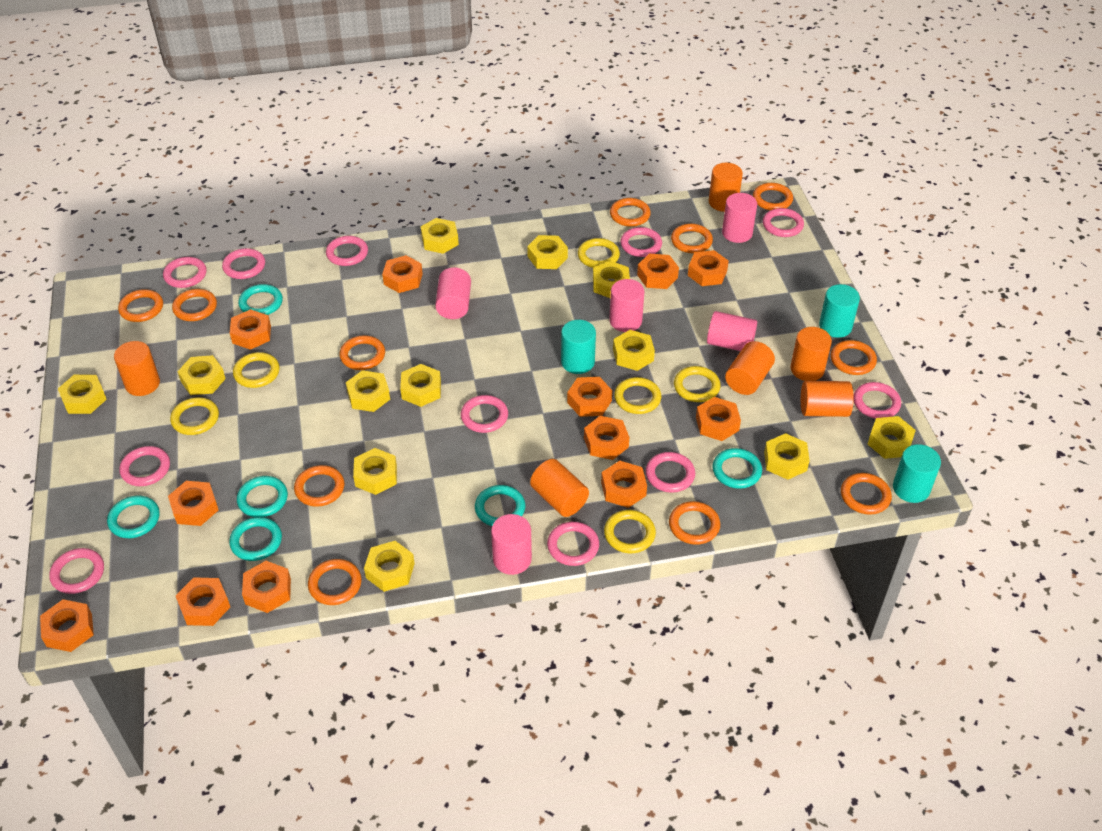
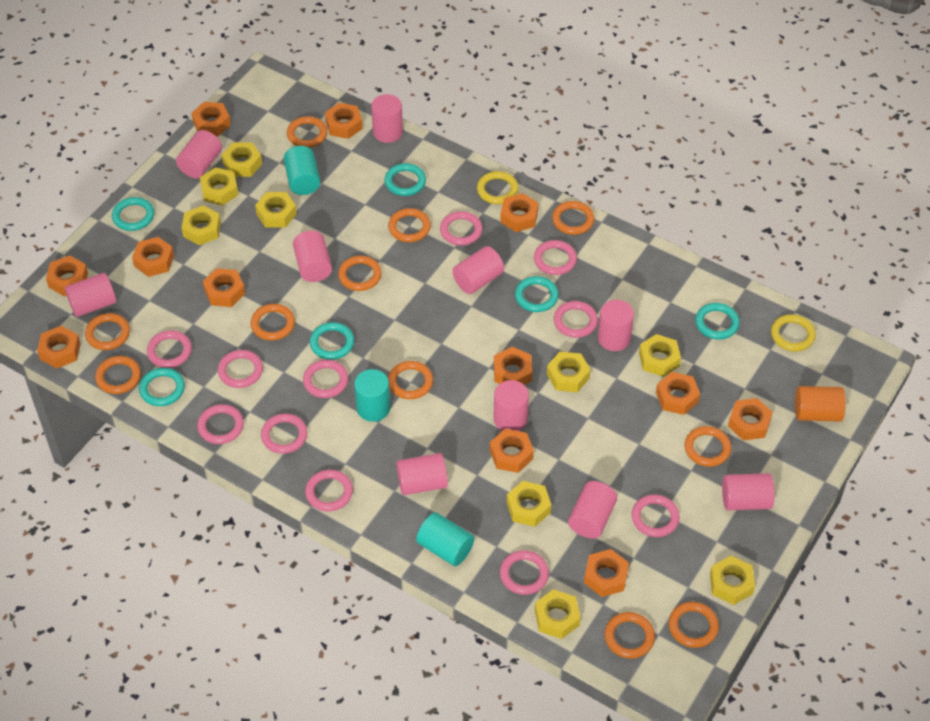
orange cylinder: 6 -> 1
pink cylinder: 5 -> 10
yellow nut: 12 -> 9
yellow ring: 6 -> 2

